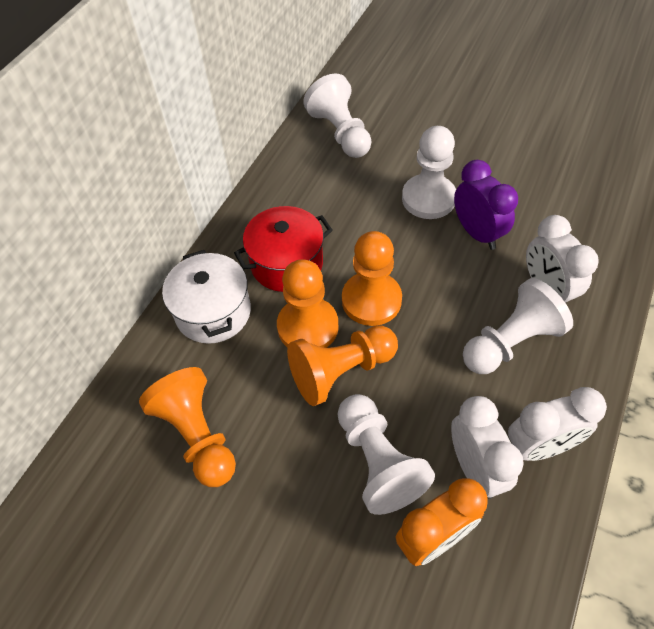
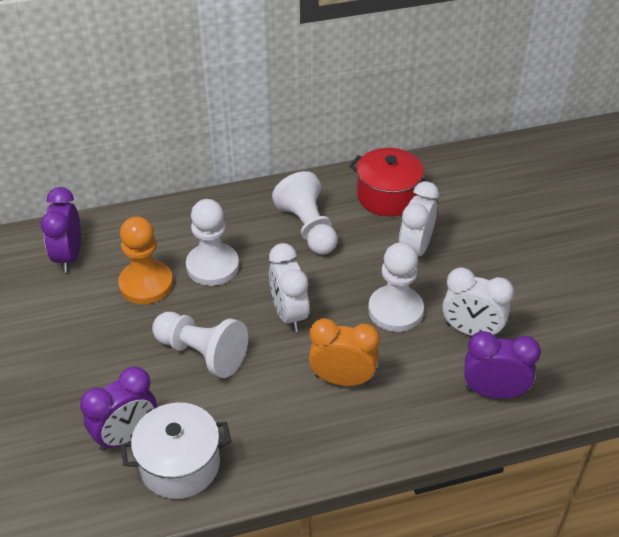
orange pawn: 4 -> 1
purple clock: 1 -> 3

